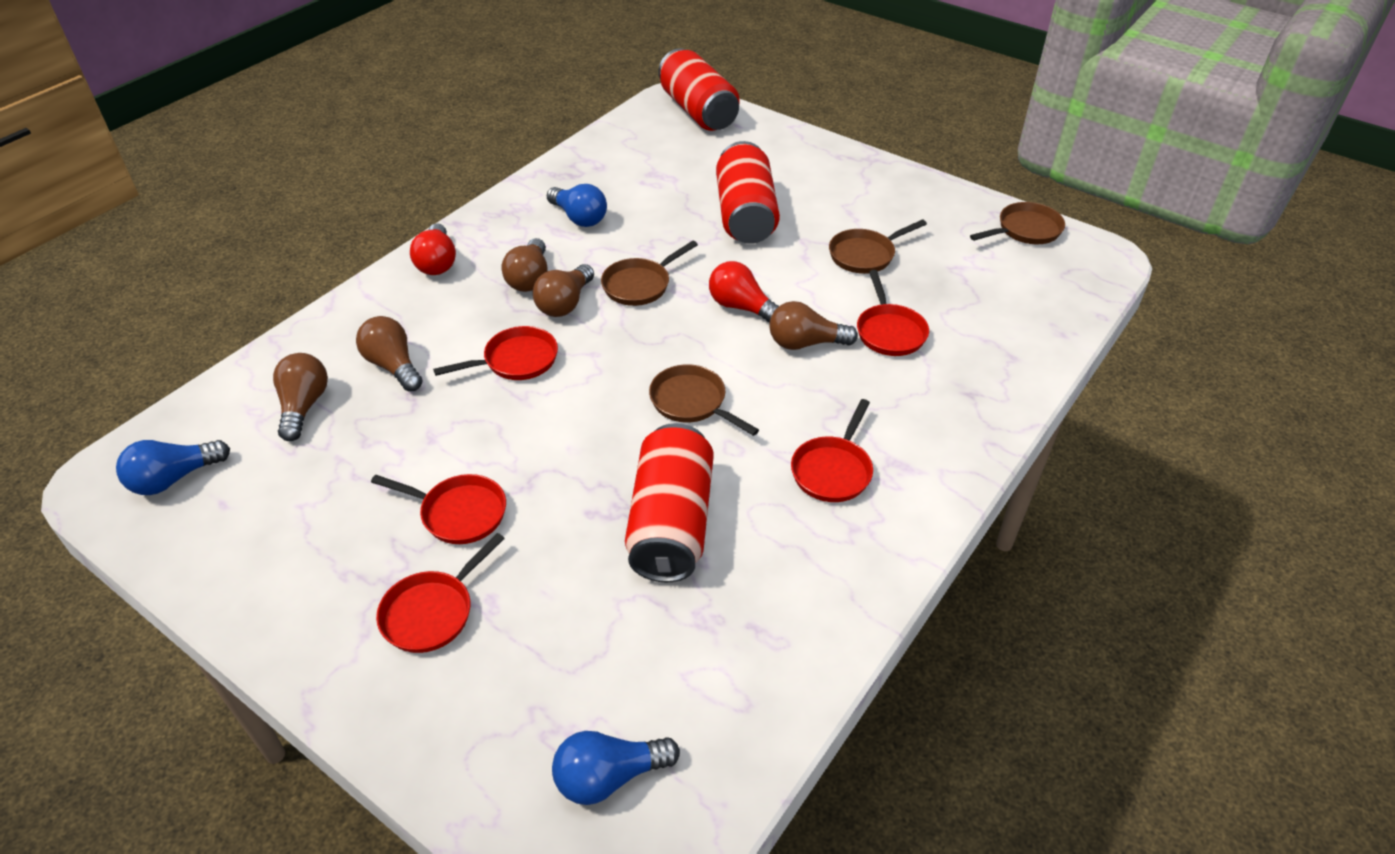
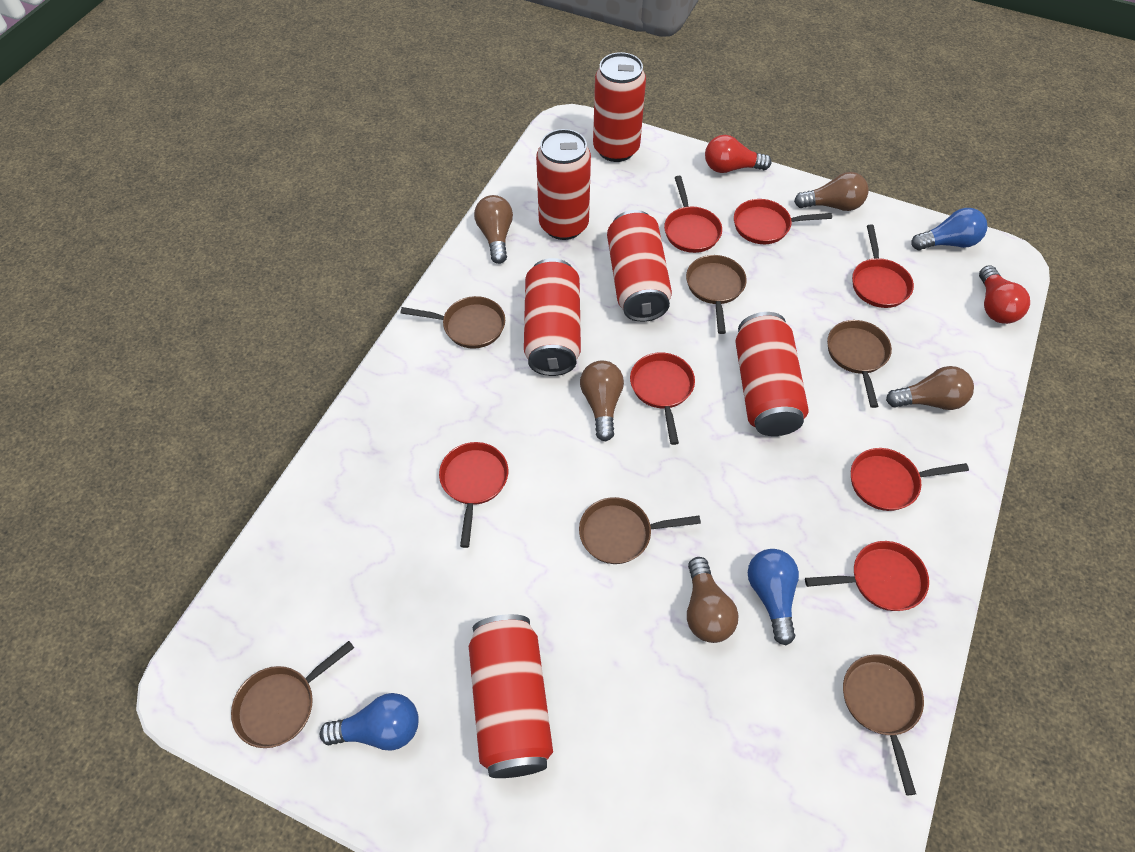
brown pan: 4 -> 6
red can: 3 -> 6
red pan: 5 -> 7

